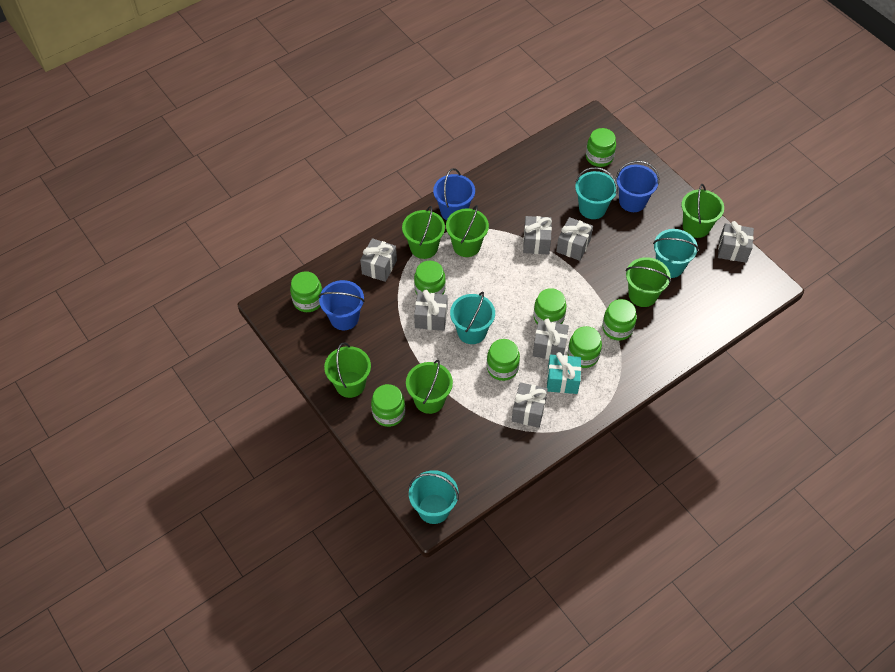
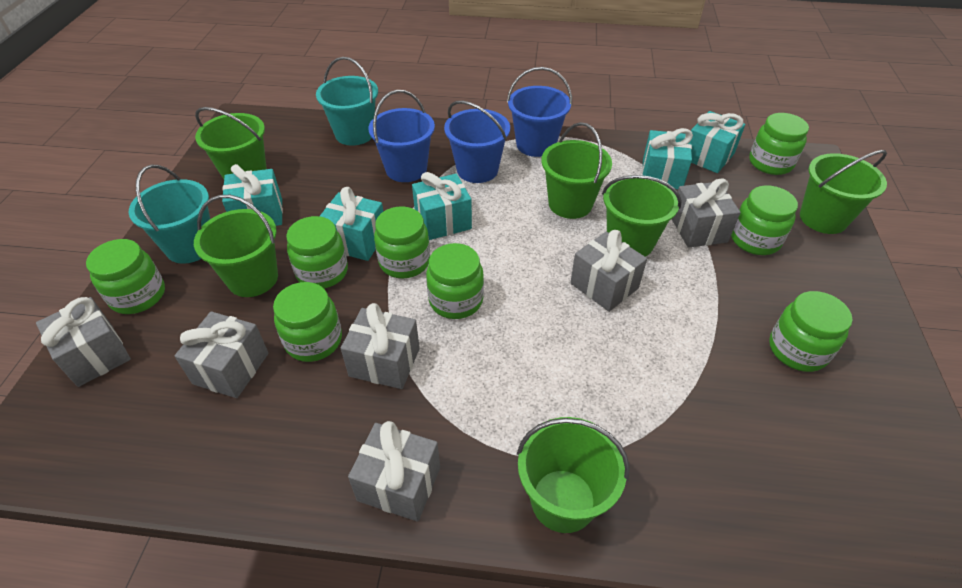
grey gift: 7 -> 6
turquoise bucket: 4 -> 2
turquoise gift: 1 -> 5

